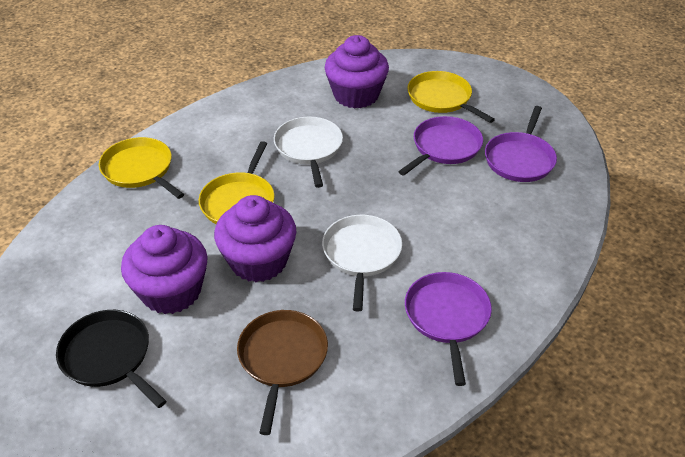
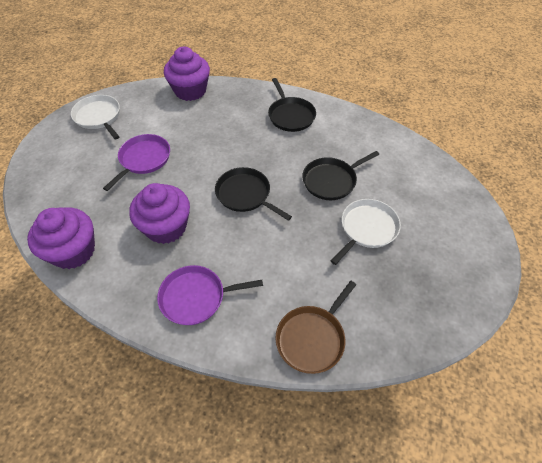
black pan: 1 -> 3
purple pan: 3 -> 2
yellow pan: 3 -> 0

